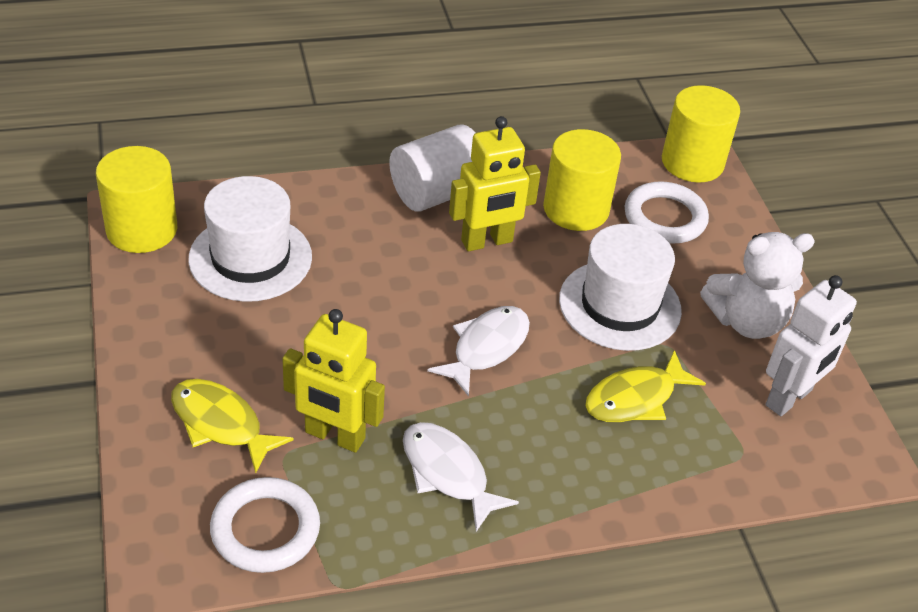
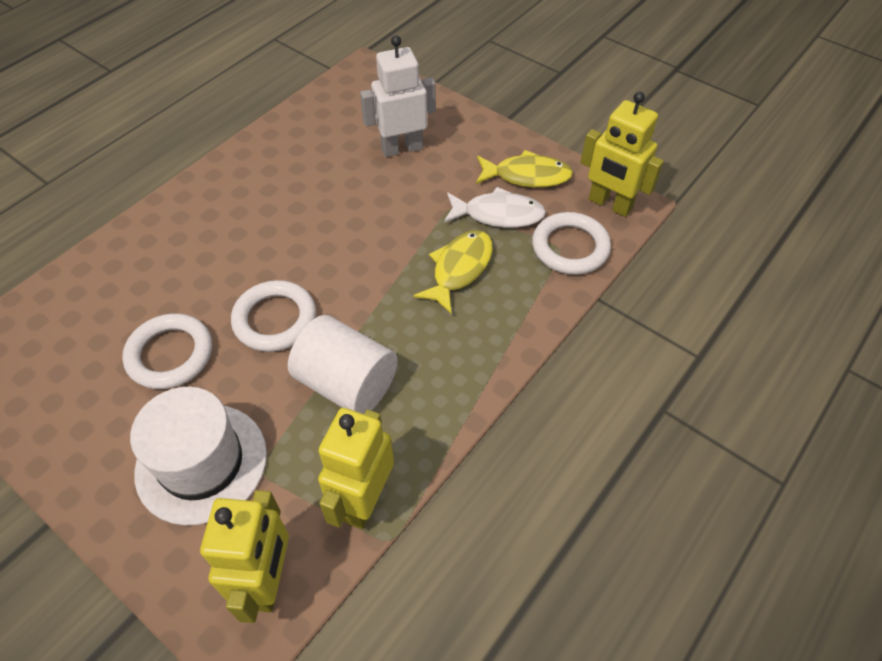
white fish: 2 -> 1
white hat: 2 -> 1
white ring: 2 -> 3
white teddy bear: 1 -> 0
yellow cylinder: 3 -> 0
yellow robot: 2 -> 3

